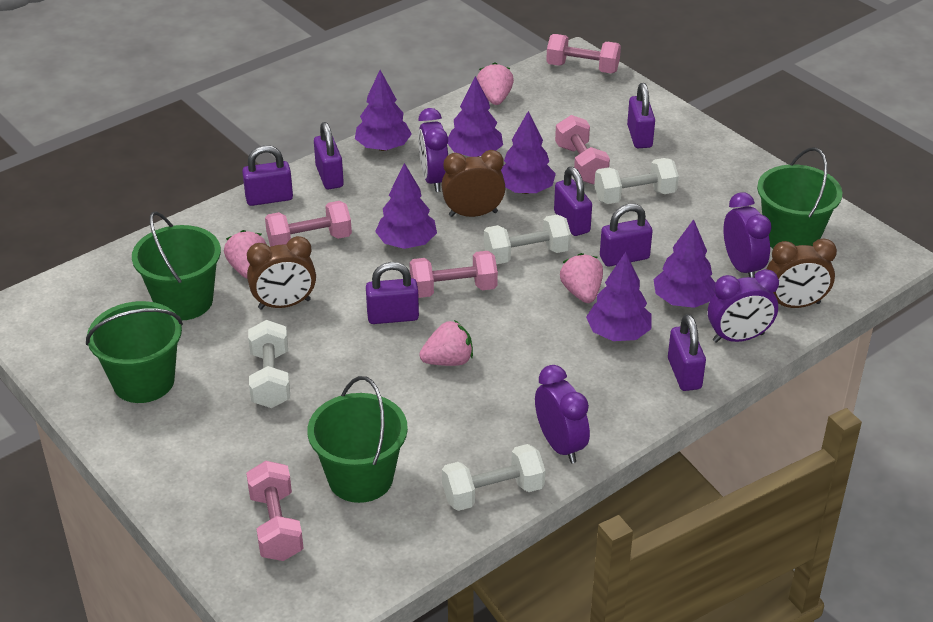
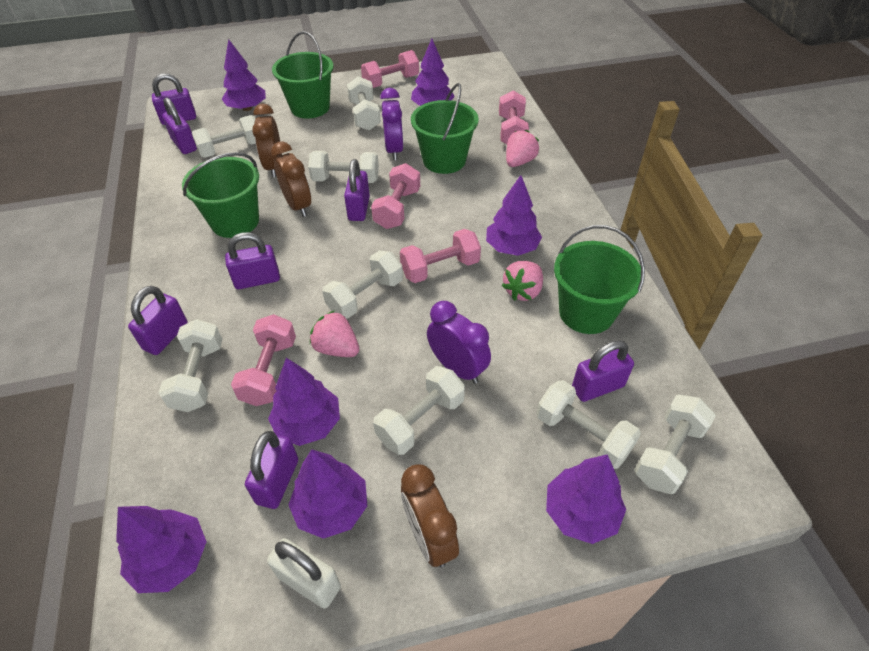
pink strawberry: 4 -> 3
purple clock: 4 -> 2
purple tree: 6 -> 7
white dumbbell: 4 -> 8
white padlock: 0 -> 1

